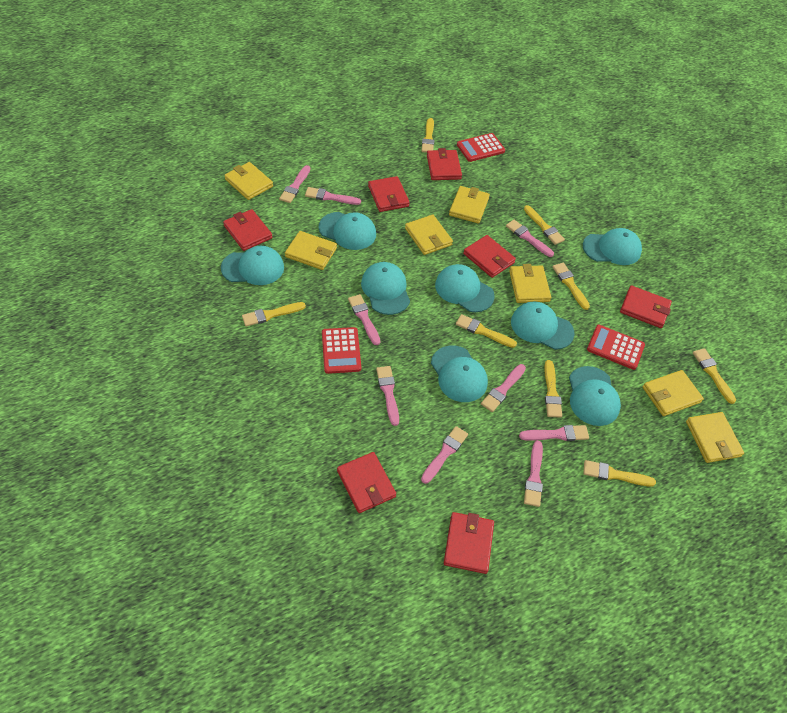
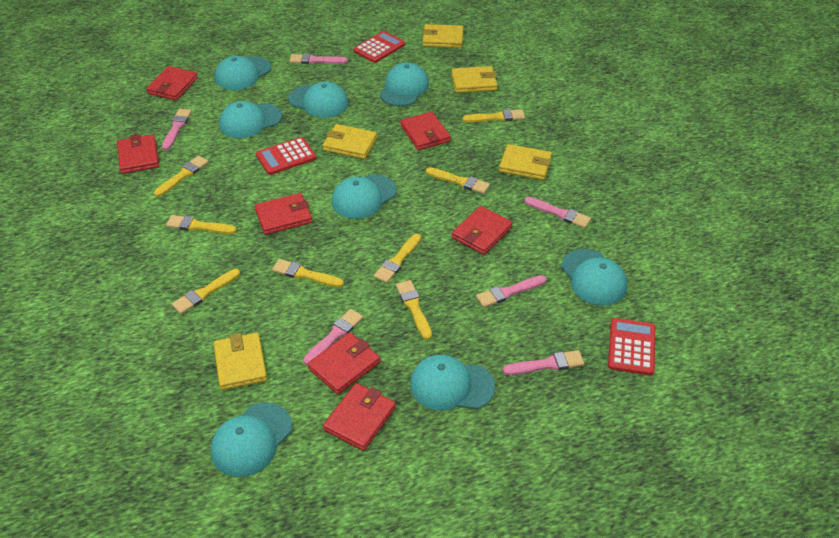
pink brush: 9 -> 6
yellow wallet: 7 -> 5

